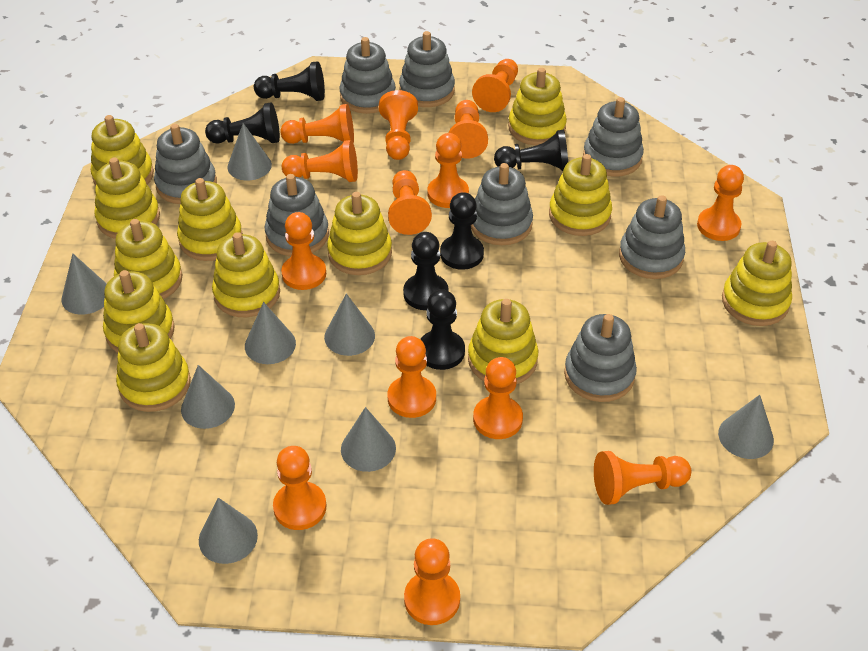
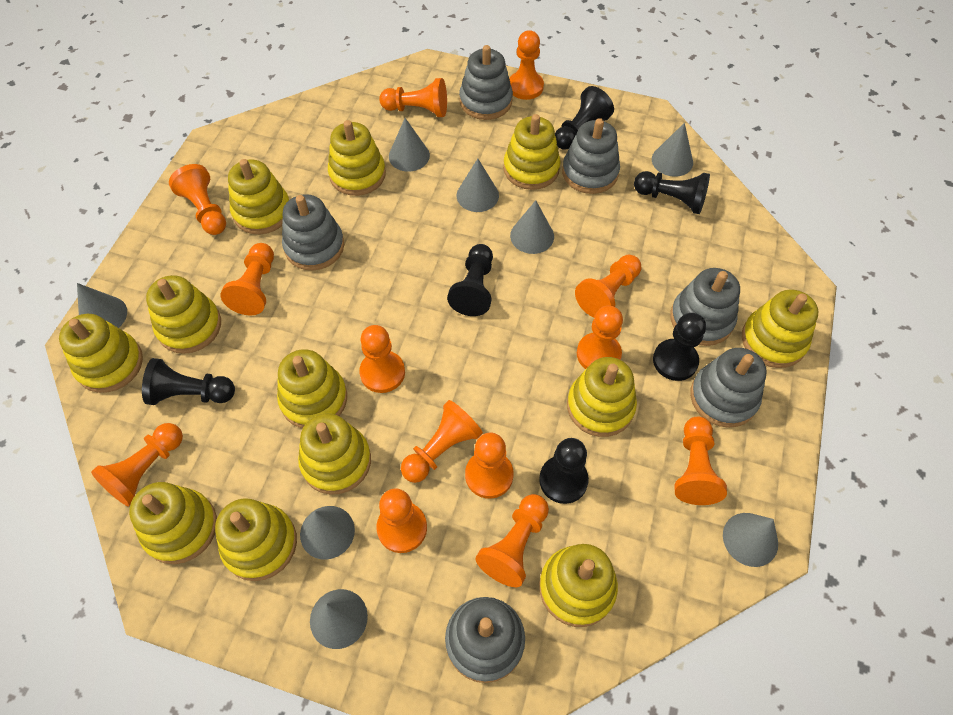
grey stacking toy: 8 -> 6
orange pawn: 14 -> 13

